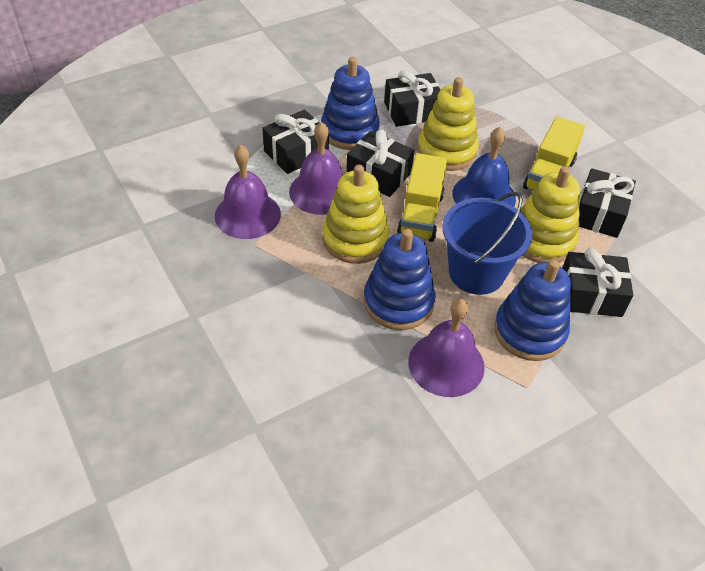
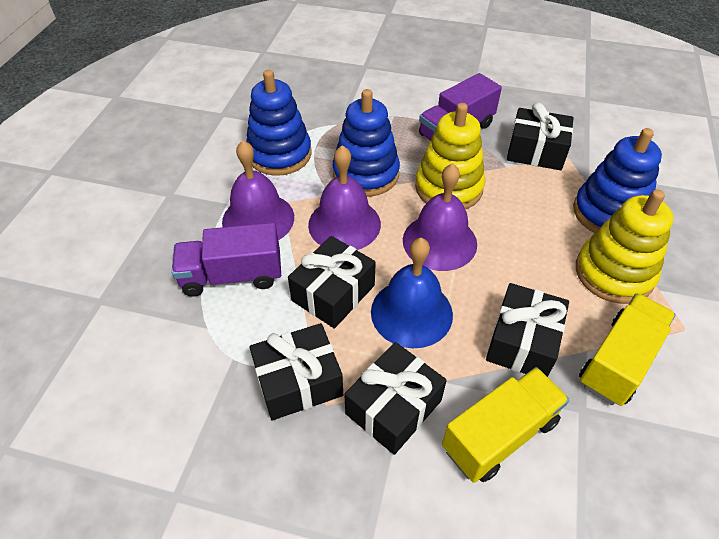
blue bucket: 1 -> 0
purple truck: 0 -> 2
yellow stacking toy: 3 -> 2

